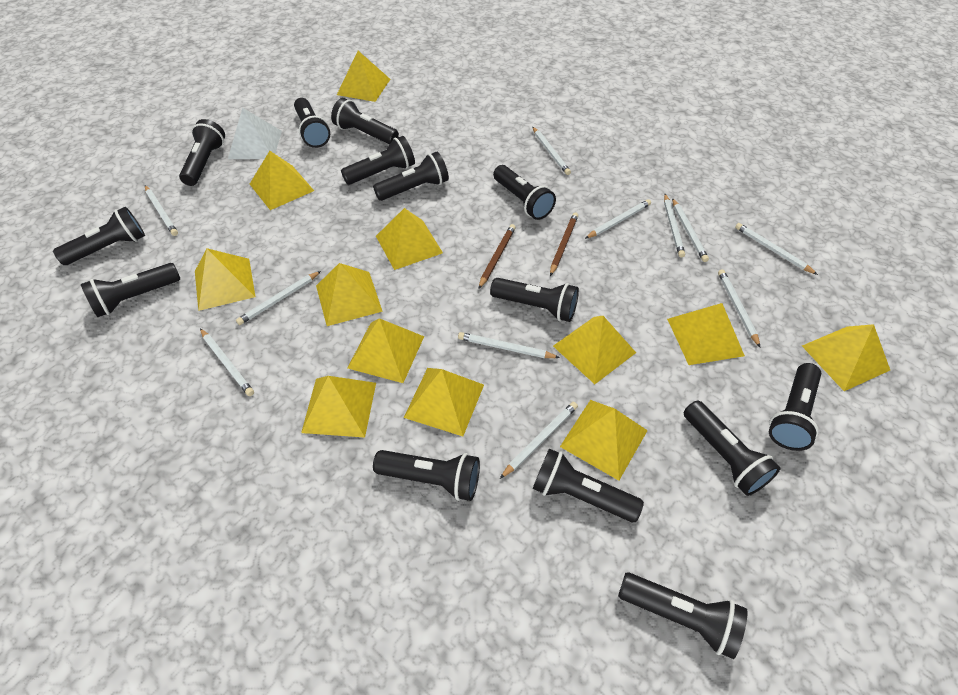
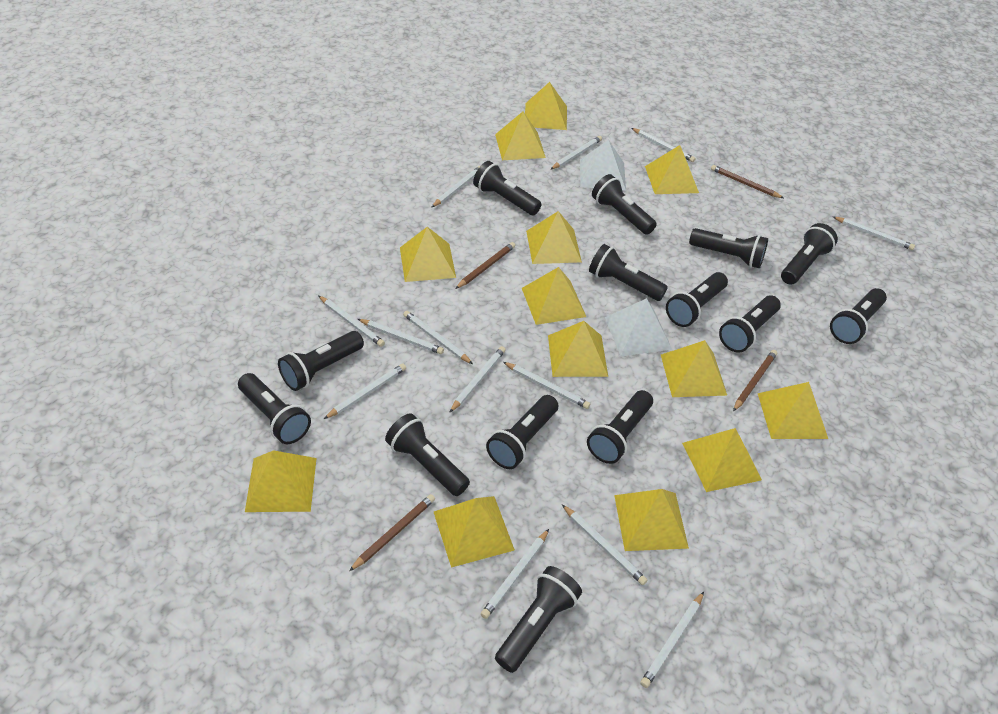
brown pencil: 2 -> 4
white pencil: 11 -> 13
white pyramid: 1 -> 2
yellow pyramid: 12 -> 13

